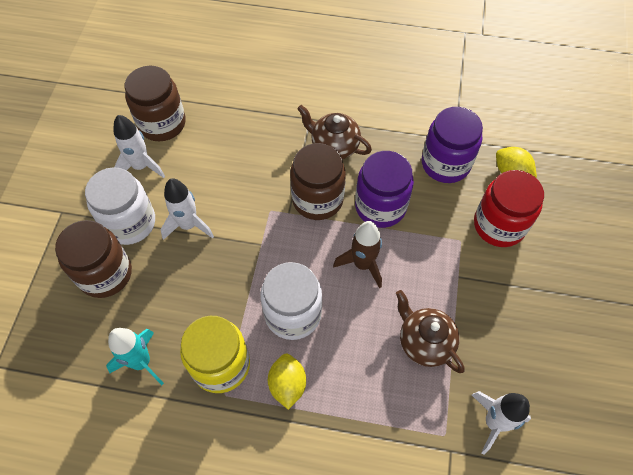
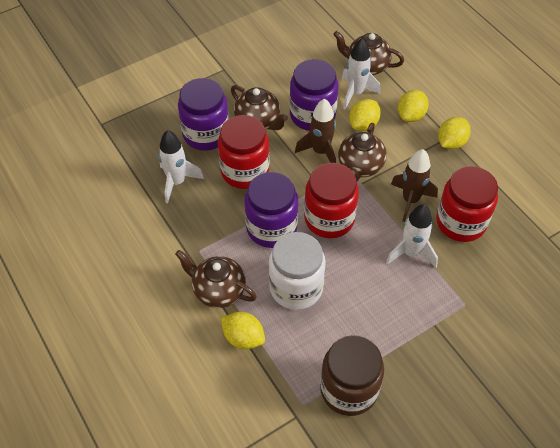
brown jar: 3 -> 1
brown rocket: 1 -> 2
brown teapot: 2 -> 4
purple jar: 2 -> 3
red jar: 1 -> 3
turquoise rocket: 1 -> 0
white jar: 2 -> 1
yellow jar: 1 -> 0
yellow lemon: 2 -> 4

